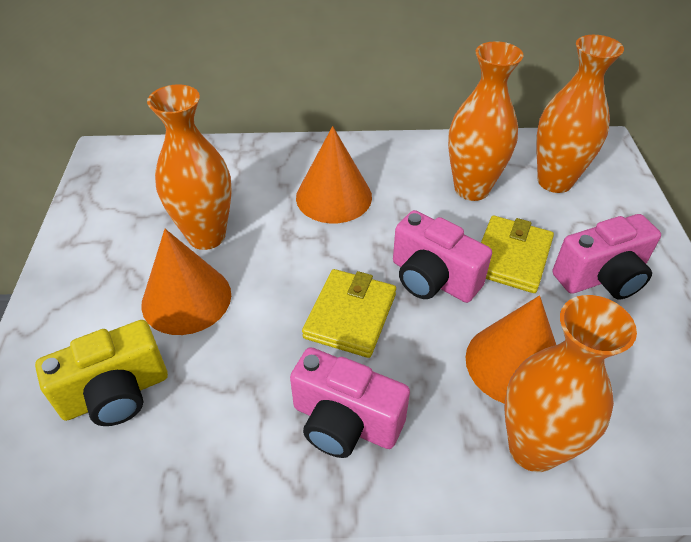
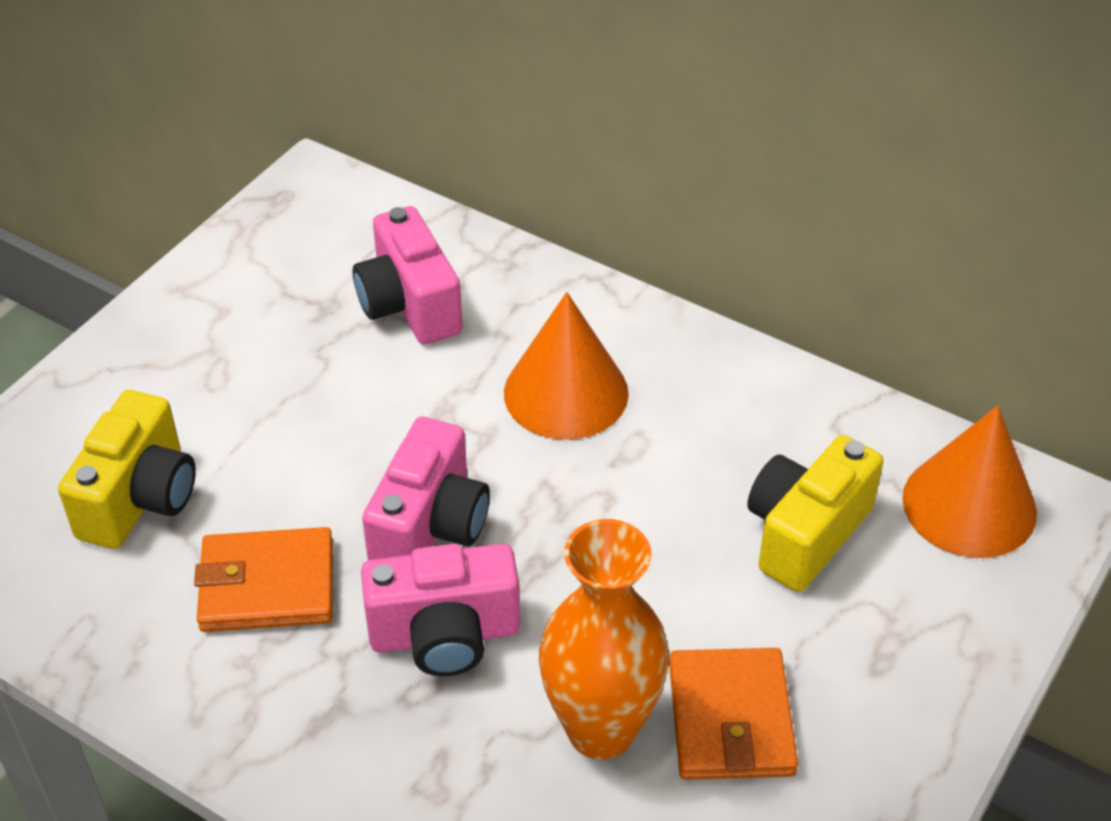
orange cone: 3 -> 2
orange vase: 4 -> 1
orange wallet: 0 -> 2
yellow camera: 1 -> 2
yellow wallet: 2 -> 0

